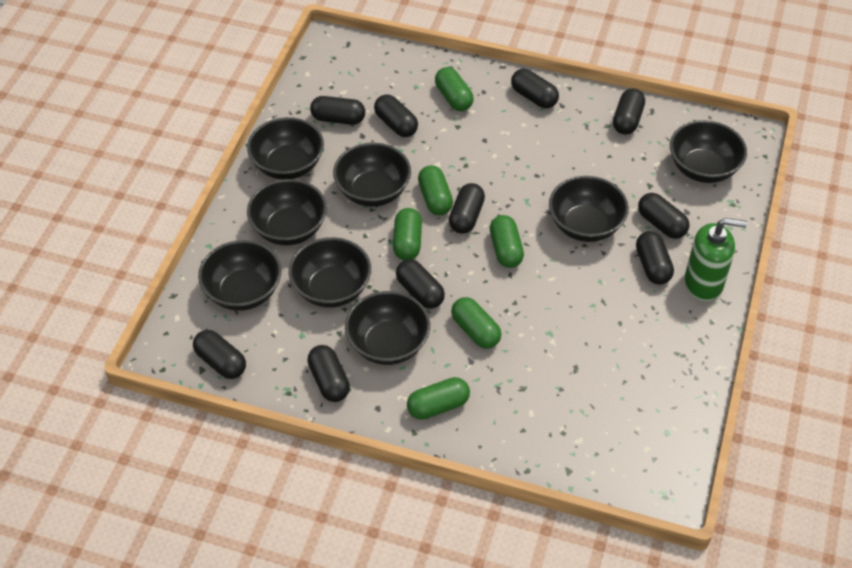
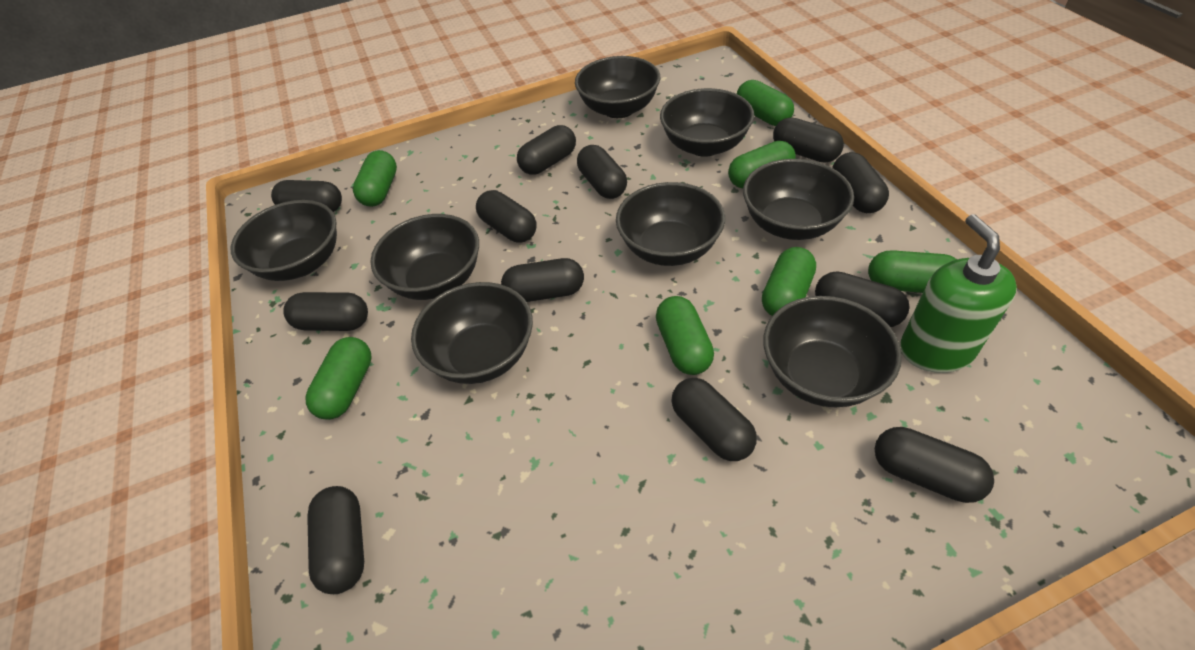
black capsule: 10 -> 12
green capsule: 6 -> 7

